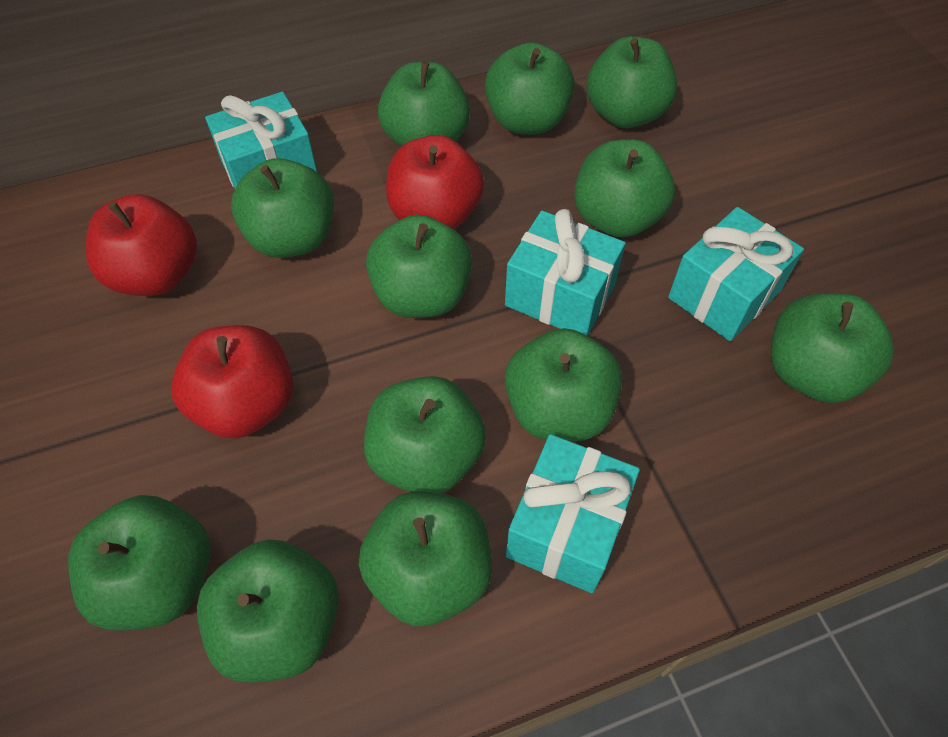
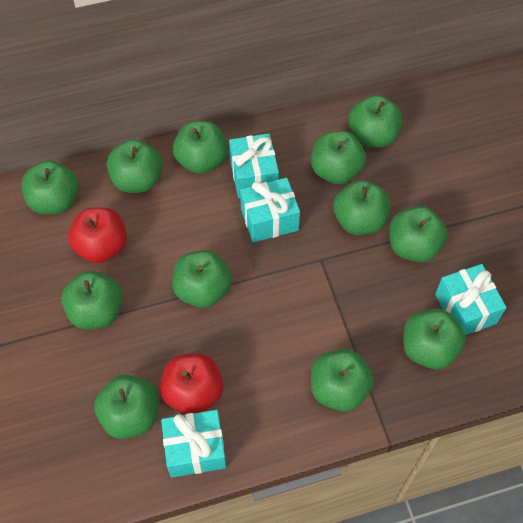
red apple: 3 -> 2

